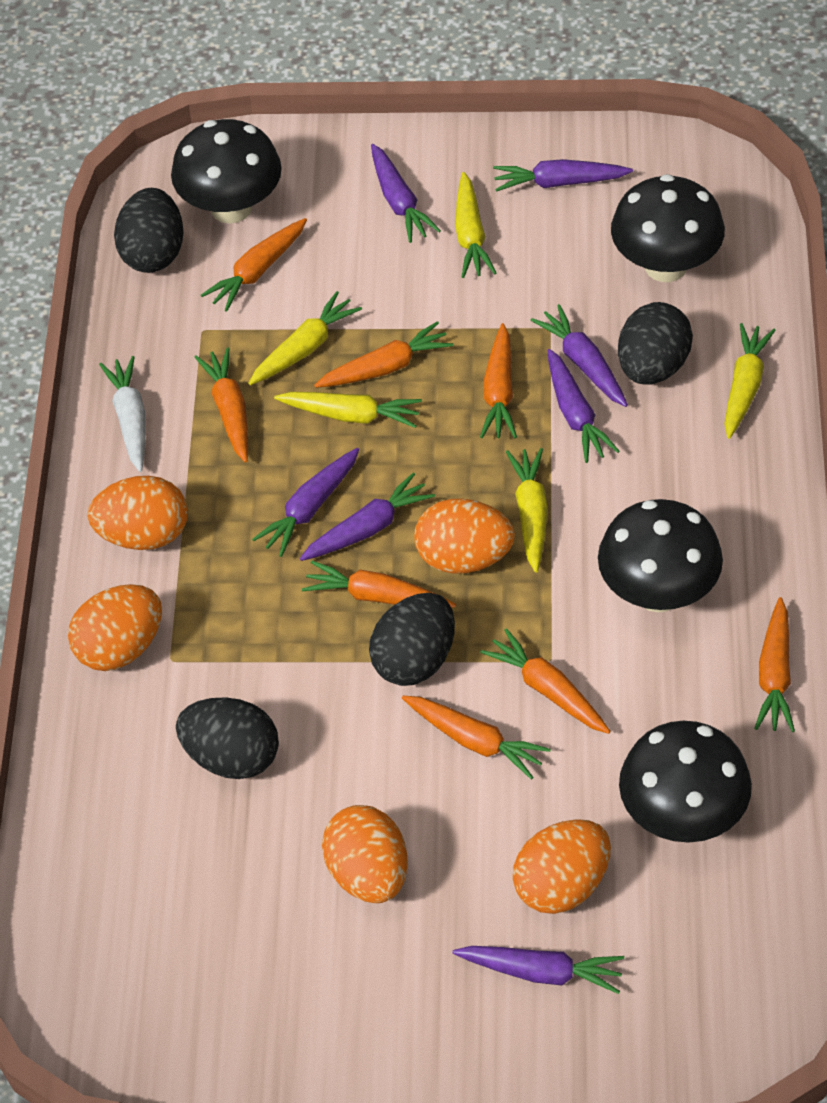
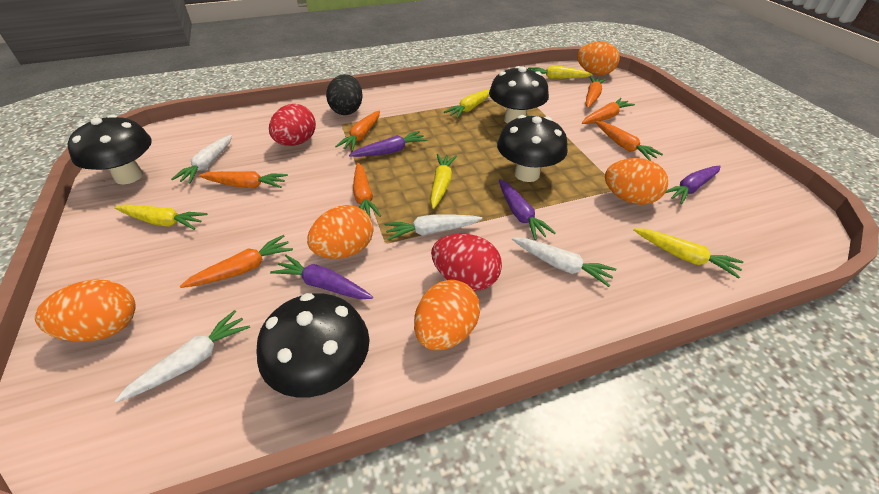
black egg: 4 -> 1
orange carrot: 8 -> 7
purple carrot: 7 -> 4
red egg: 0 -> 2
white carrot: 1 -> 4

